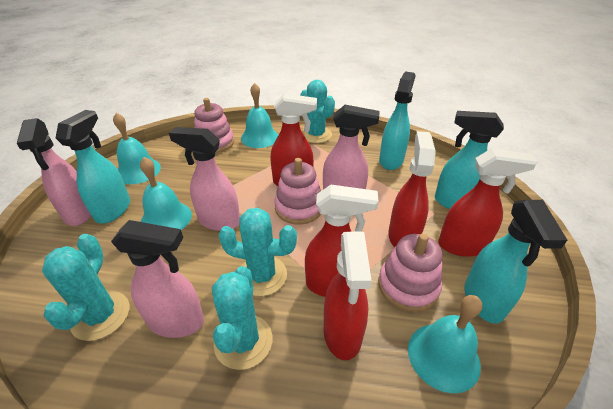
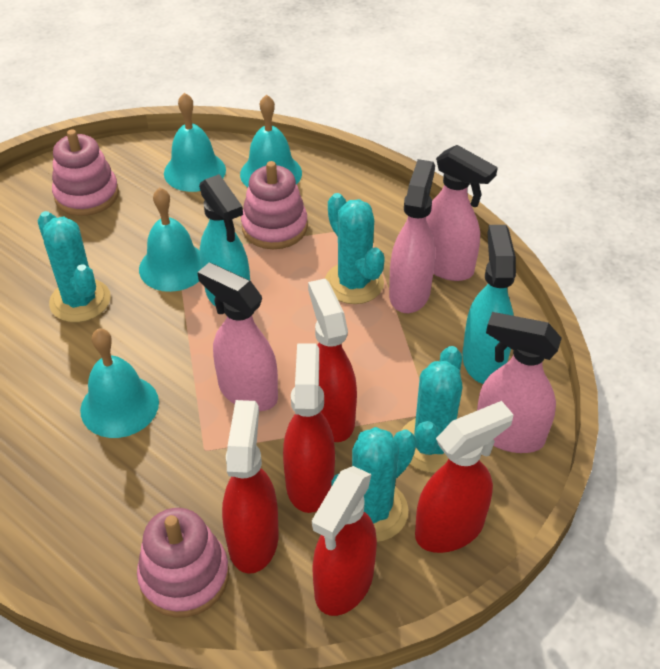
turquoise spray bottle: 4 -> 2

